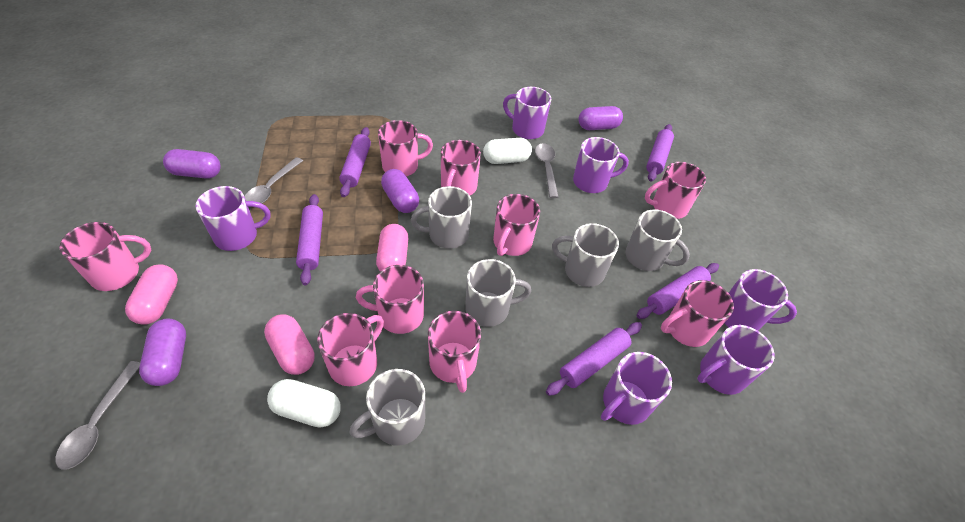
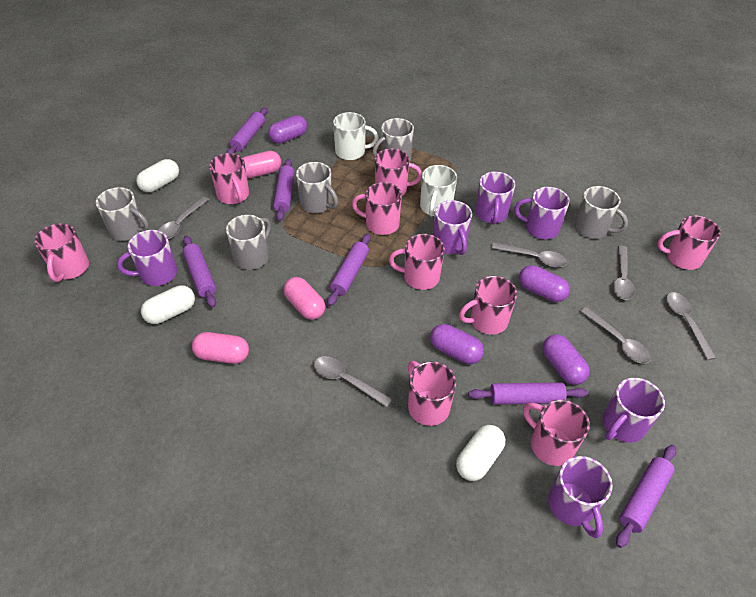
grey spoon: 3 -> 6
purple rolling pin: 5 -> 6
white capsule: 2 -> 3
white mug: 0 -> 2

